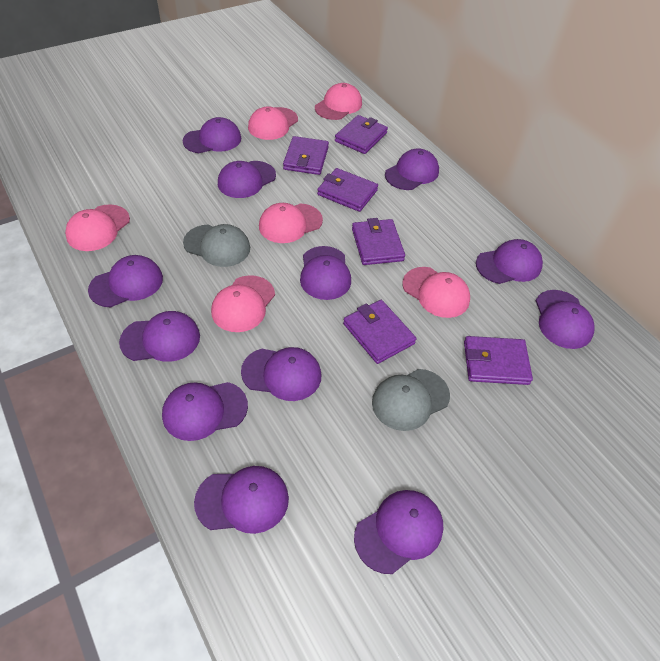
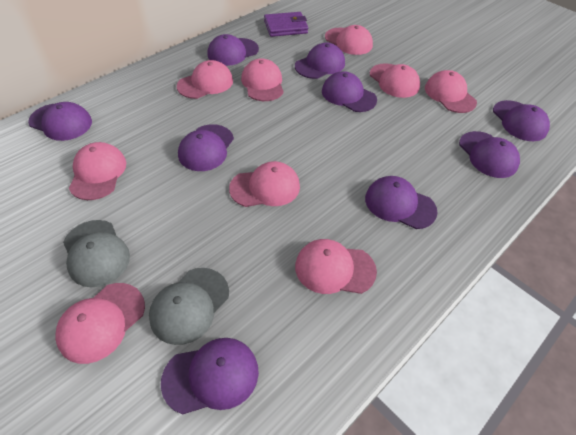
pink cap: 6 -> 9
purple cap: 12 -> 9
purple wallet: 6 -> 1

